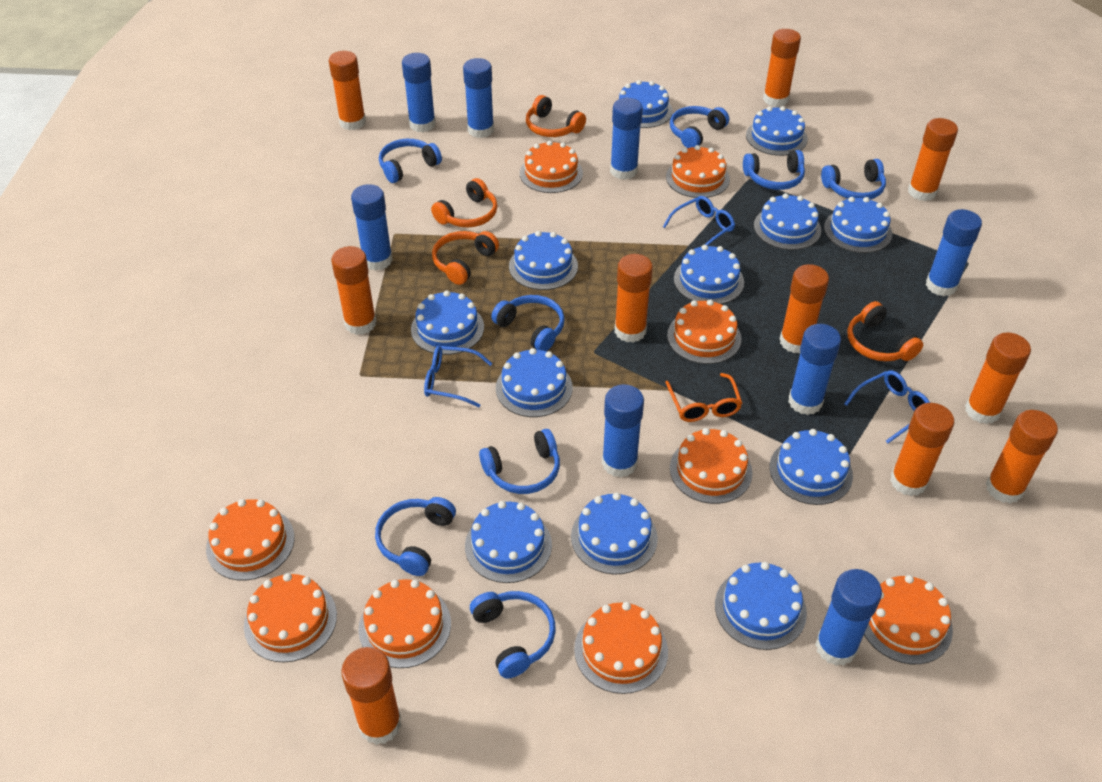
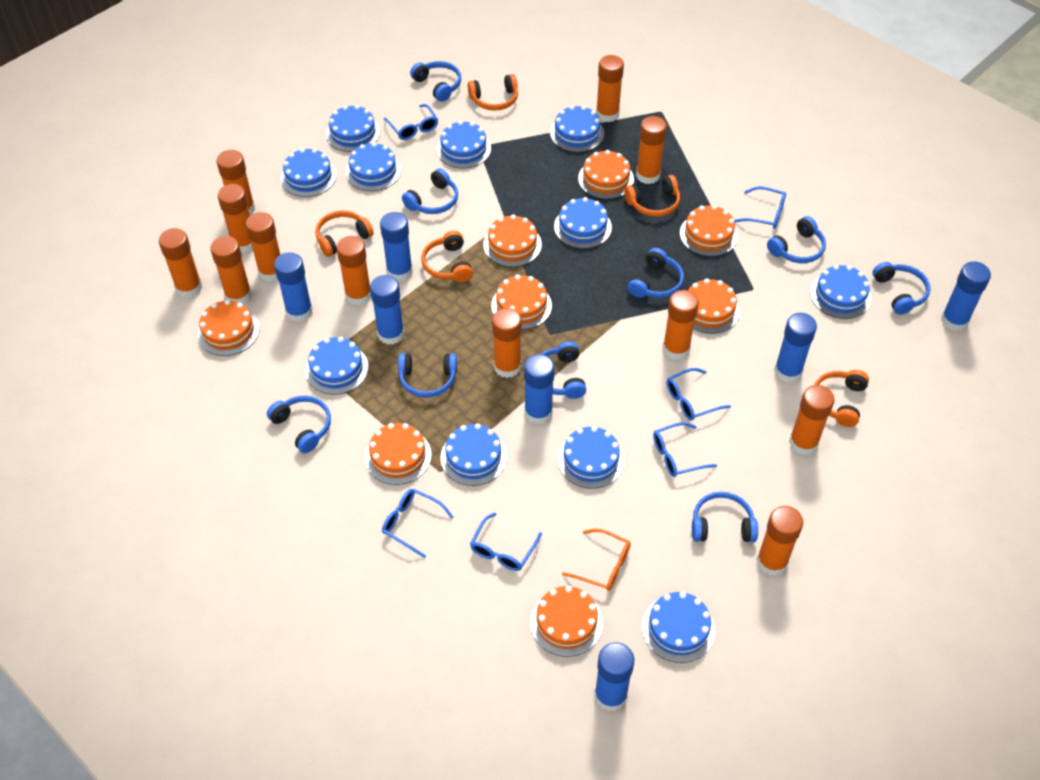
blue cake: 12 -> 11
blue glasses: 3 -> 6
blue glue stick: 8 -> 7
blue headphones: 8 -> 9
orange cake: 9 -> 8
orange glue stick: 10 -> 12
orange headphones: 4 -> 5

